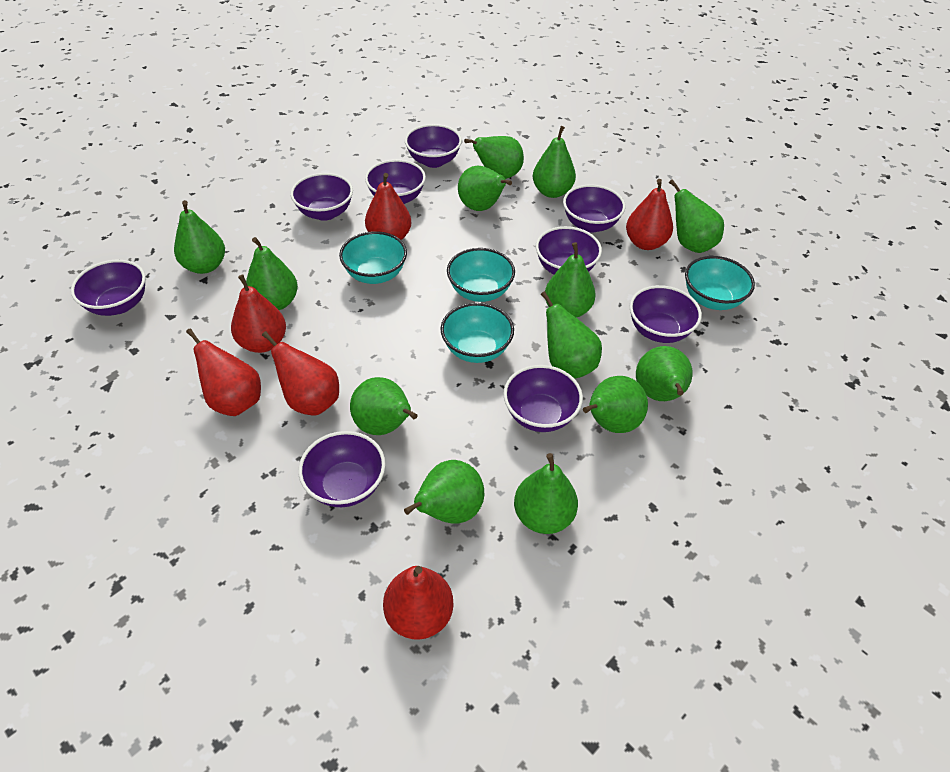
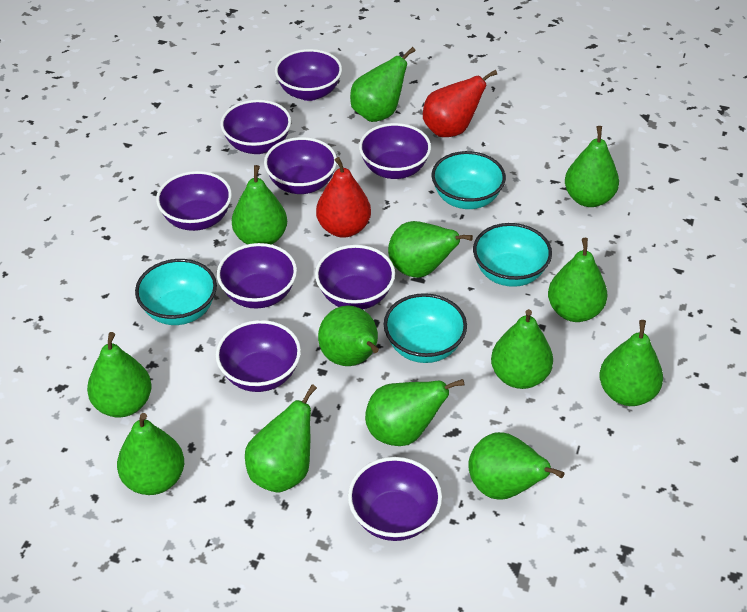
red pear: 6 -> 2

